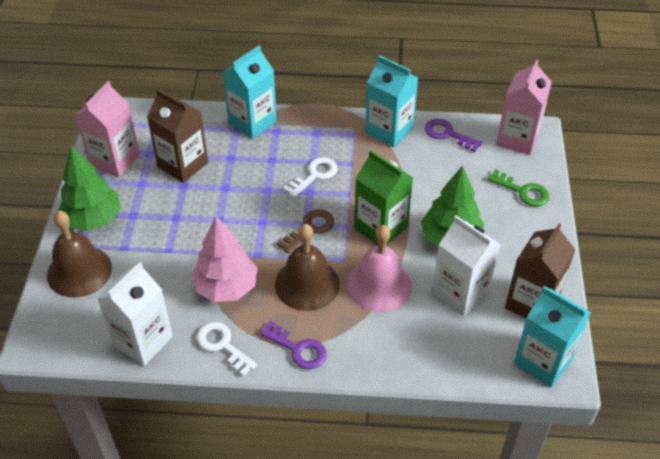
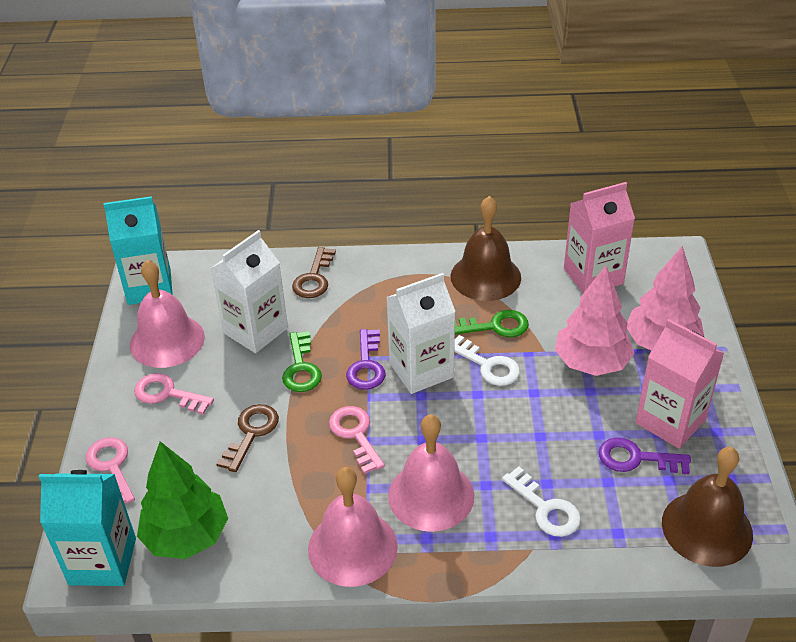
brown carton: 2 -> 0
brown key: 1 -> 2
green carton: 1 -> 0
green key: 1 -> 2
green tree: 2 -> 1
pink bell: 1 -> 3
pink key: 0 -> 3
pink tree: 1 -> 2
turquoise carton: 3 -> 2

